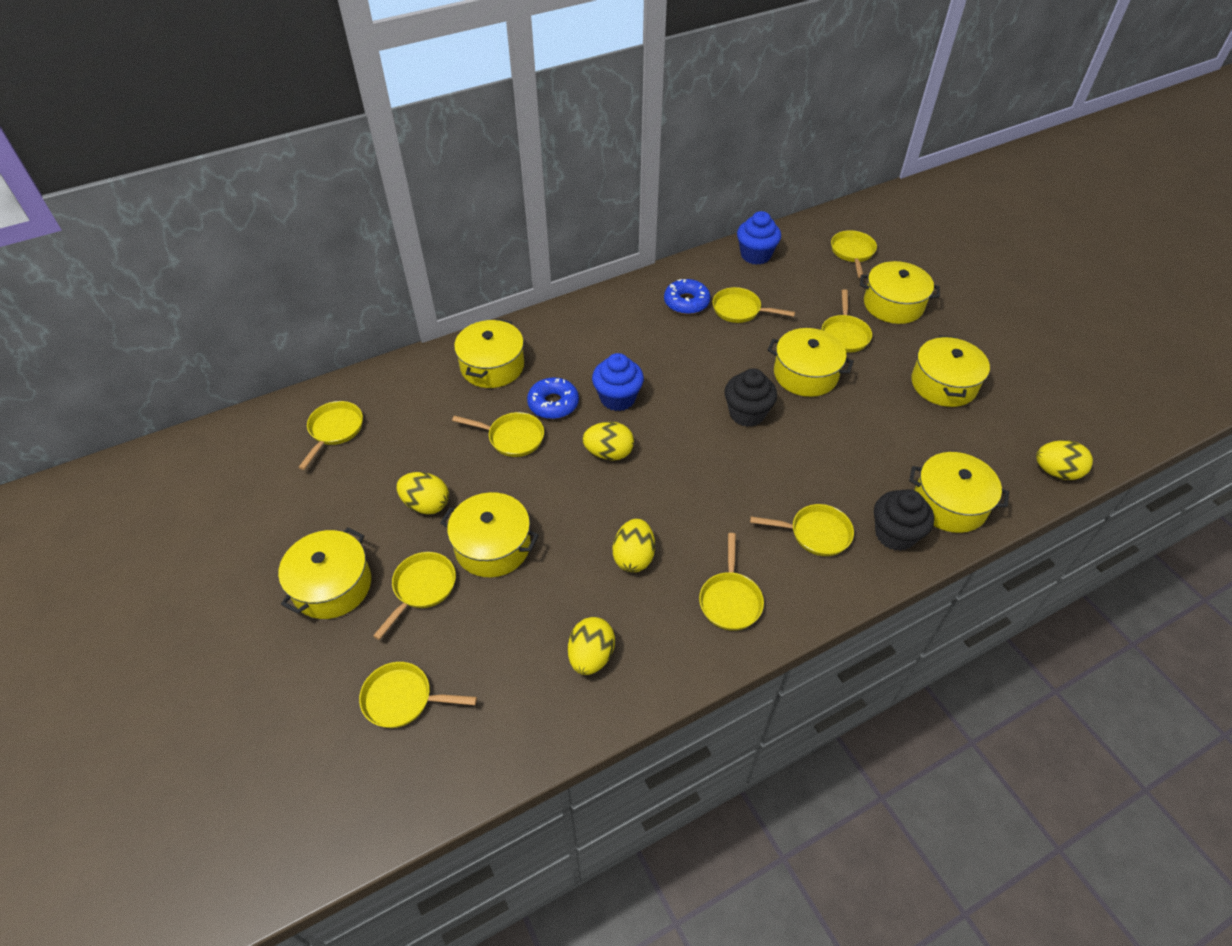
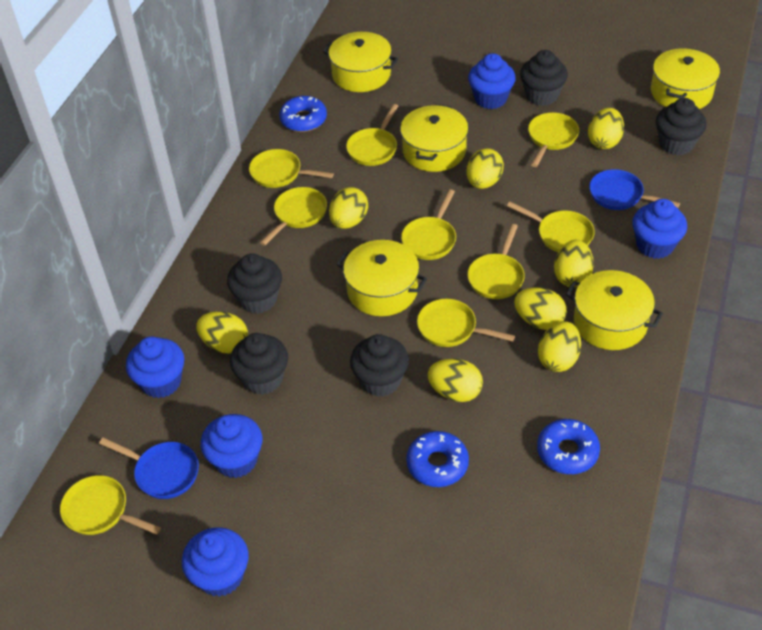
black cupcake: 2 -> 5
blue cupcake: 2 -> 5
blue donut: 2 -> 3
blue pan: 0 -> 2
yellow egg: 5 -> 8
yellow pot: 7 -> 5

